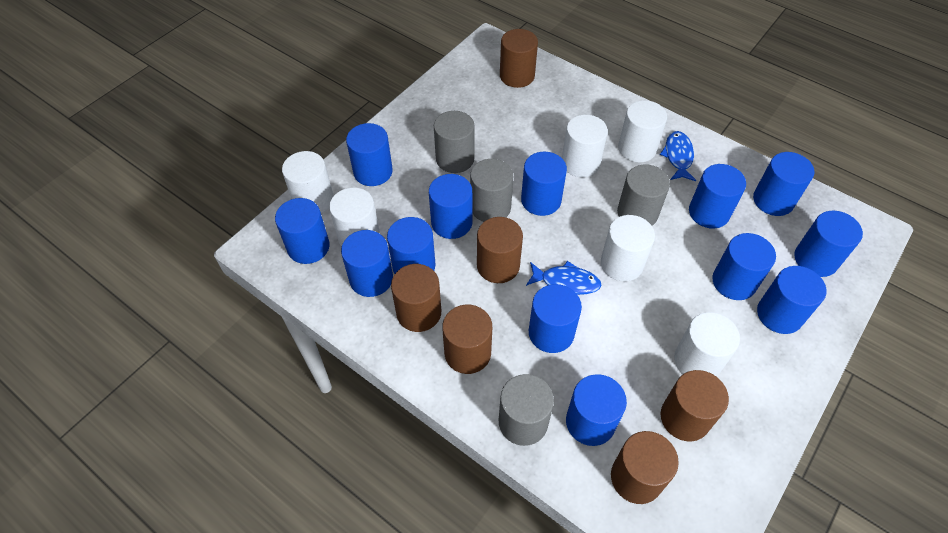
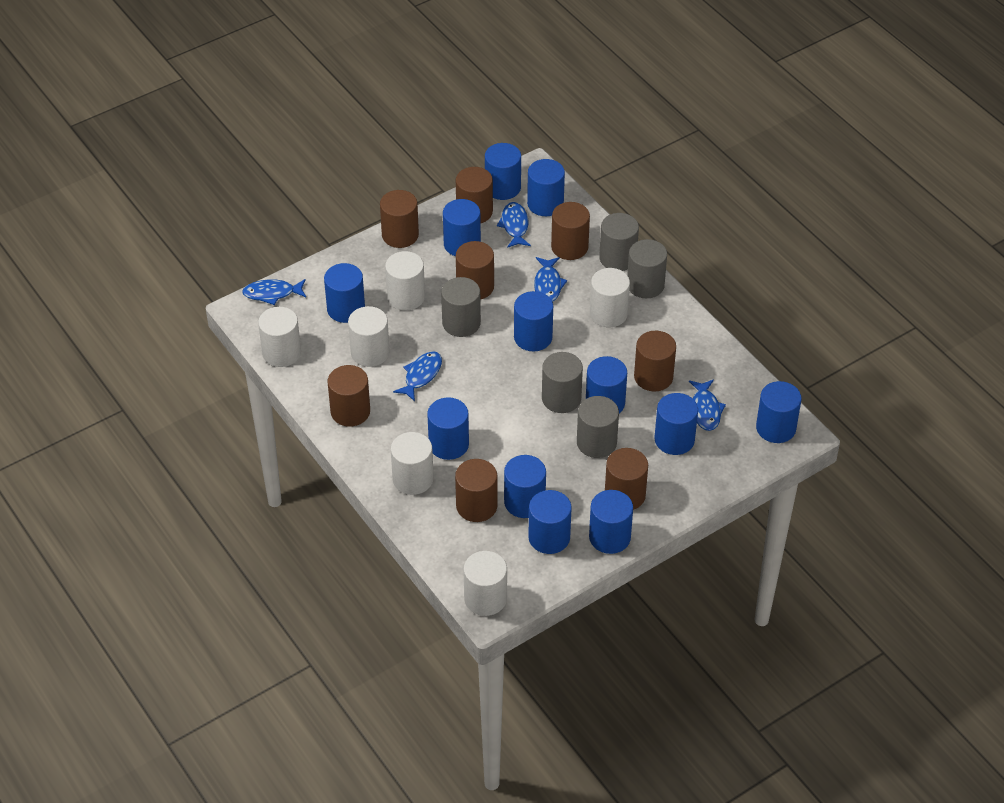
blue cylinder: 13 -> 12
blue fish: 2 -> 5
brown cylinder: 6 -> 8
grey cylinder: 4 -> 5

